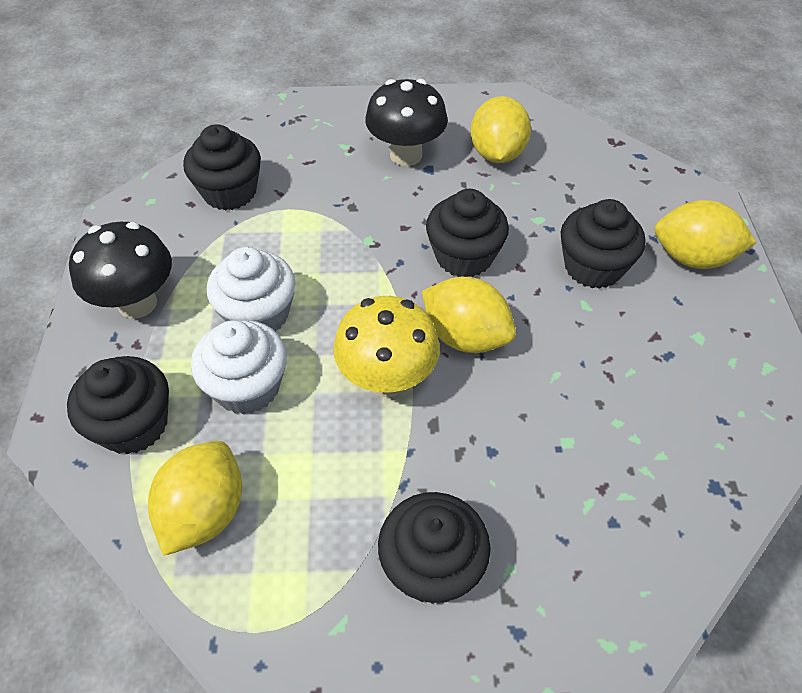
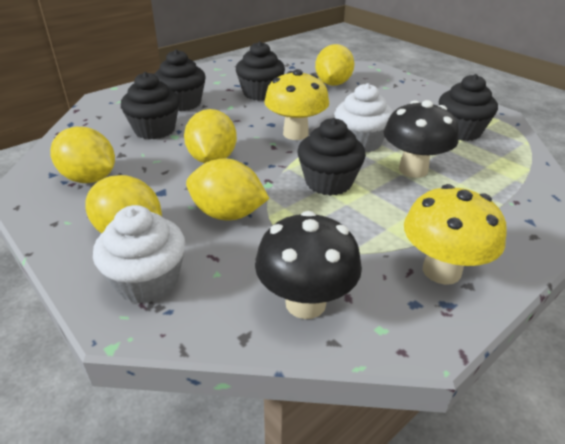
yellow lemon: 4 -> 5
yellow mushroom: 1 -> 2

